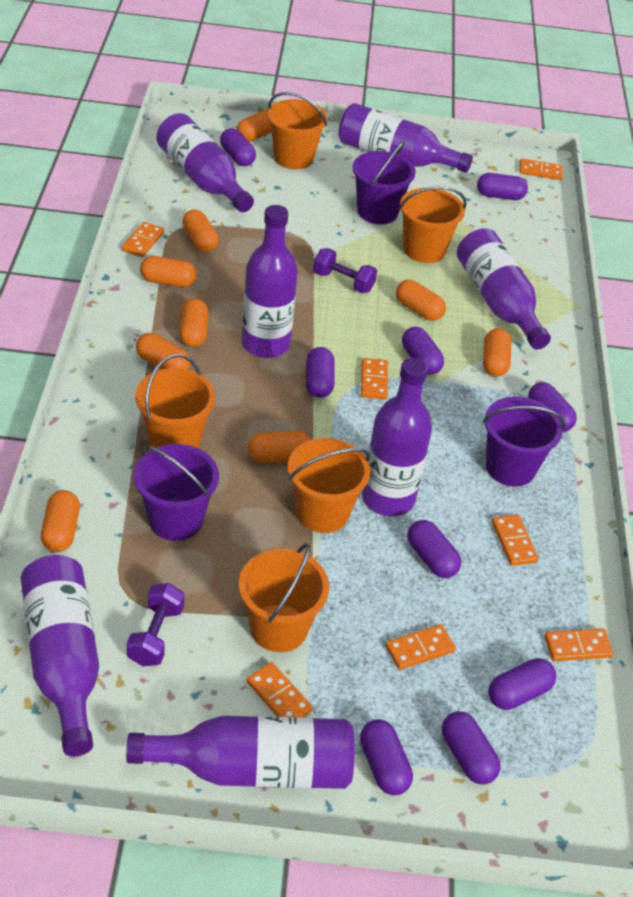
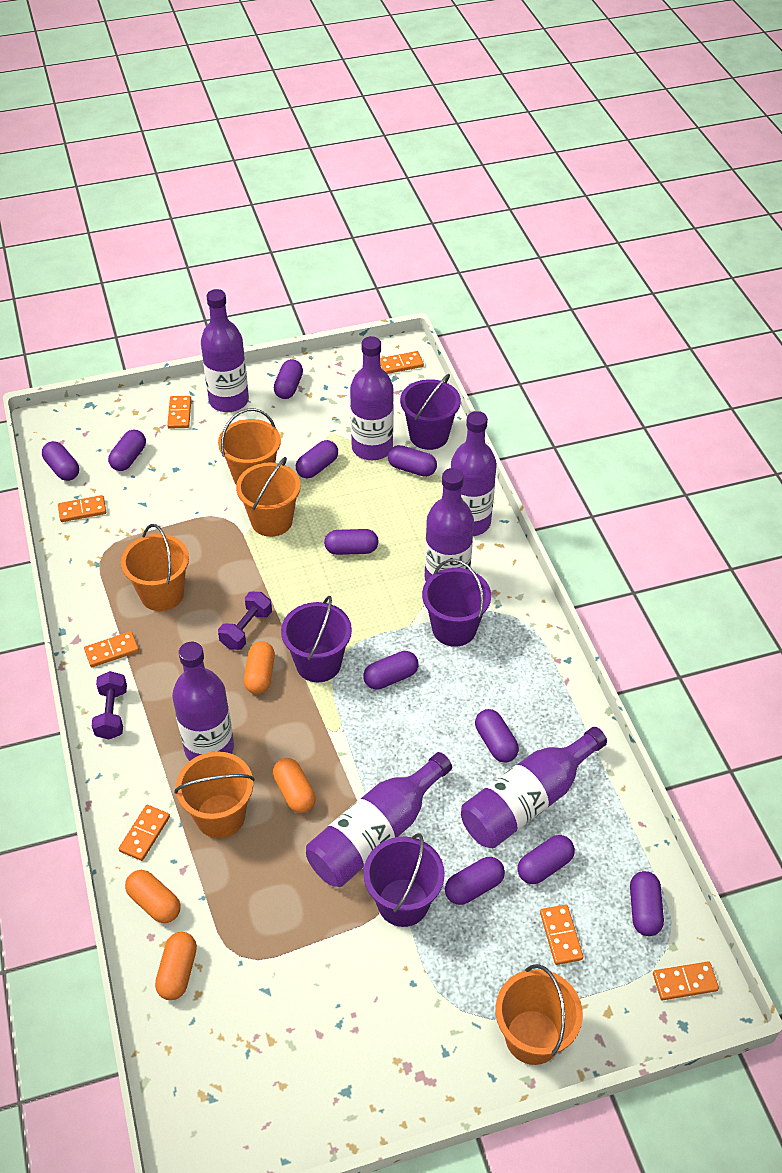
orange capsule: 9 -> 4
purple bucket: 3 -> 4
purple capsule: 9 -> 11

